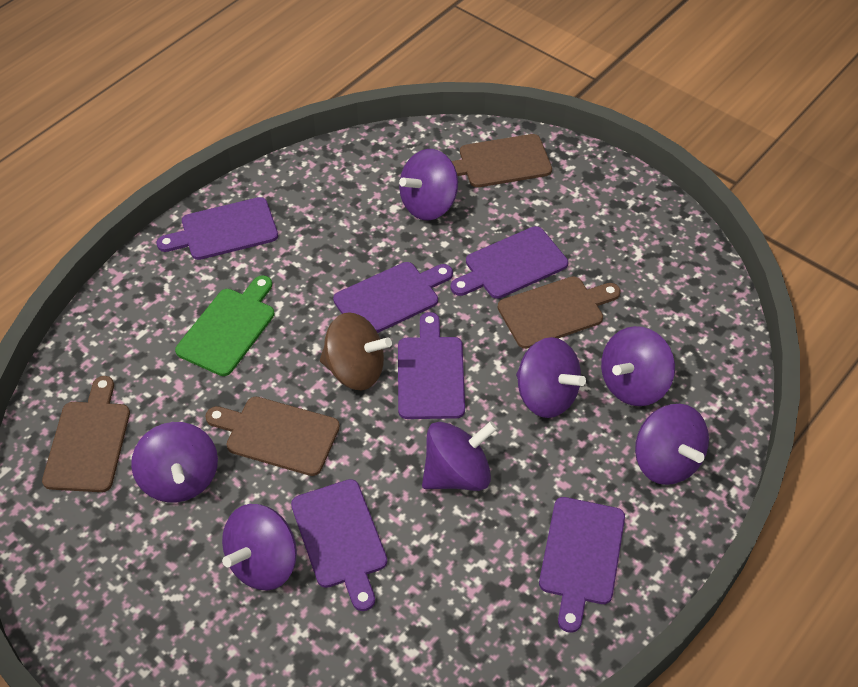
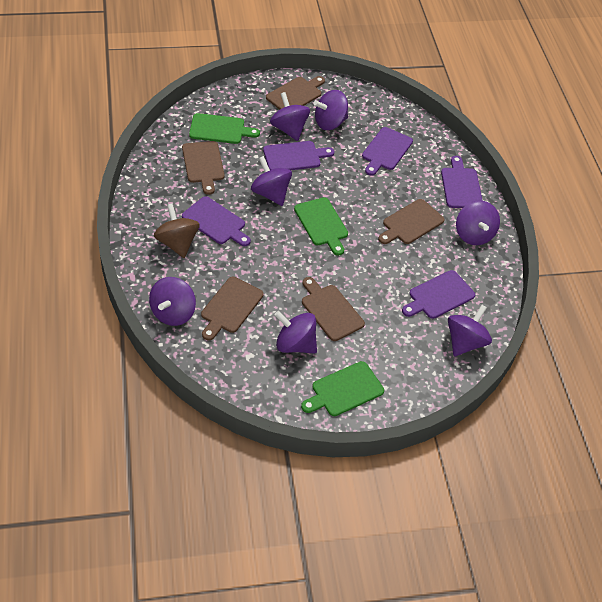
brown cutting board: 4 -> 5
green cutting board: 1 -> 3
purple cutting board: 6 -> 5

